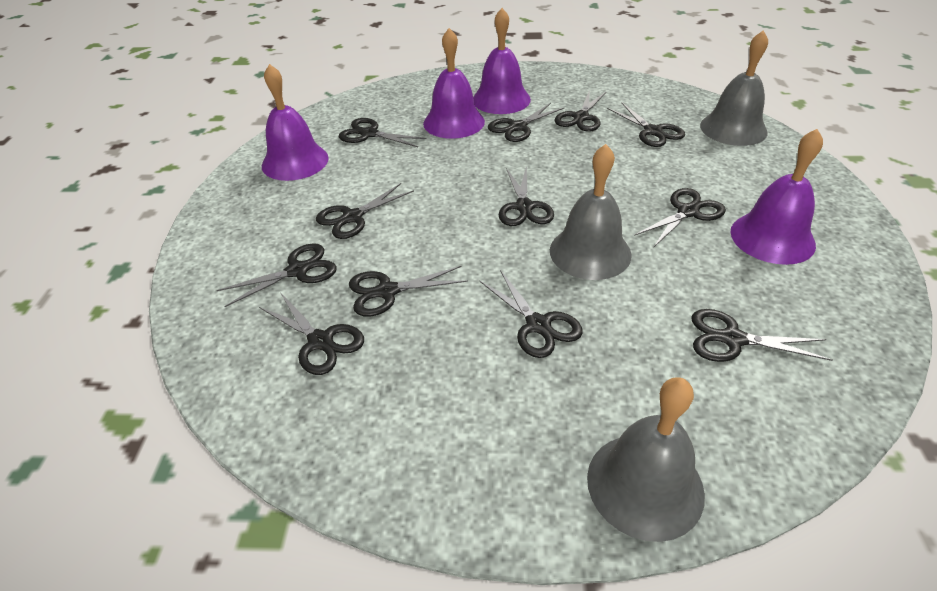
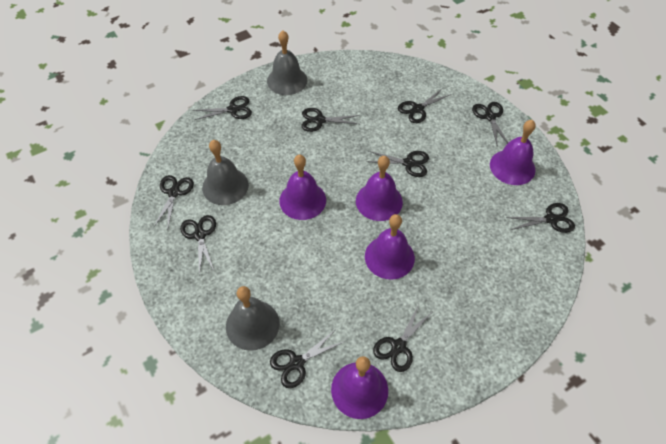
black scissors: 12 -> 10
purple bell: 4 -> 5

